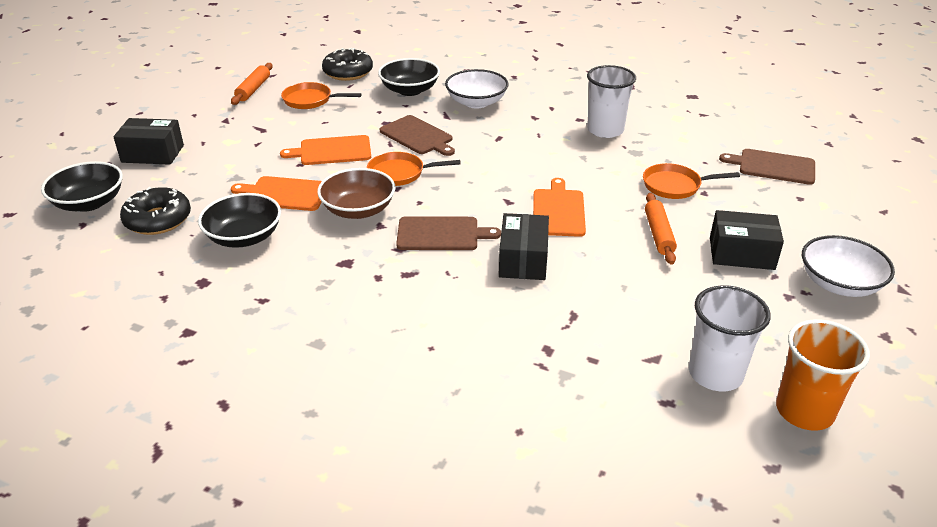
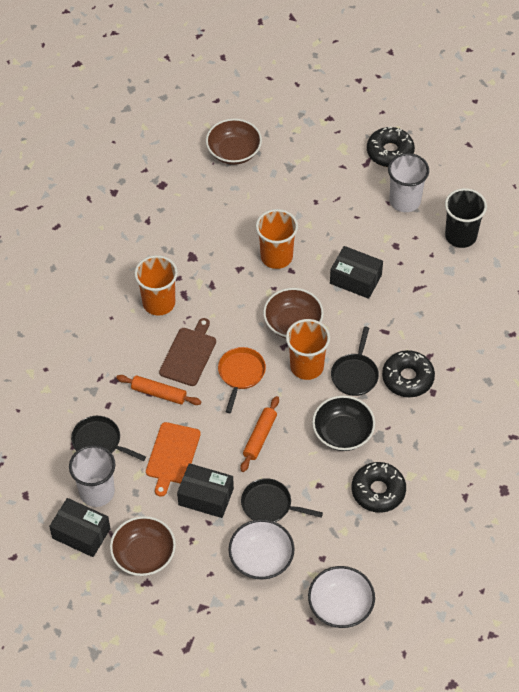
black bowl: 3 -> 1
black cup: 0 -> 1
black donut: 2 -> 3
black pan: 0 -> 3
brown bowl: 1 -> 3
brown cutting board: 3 -> 1
orange cup: 1 -> 3
orange cutting board: 3 -> 1
orange pan: 3 -> 1

